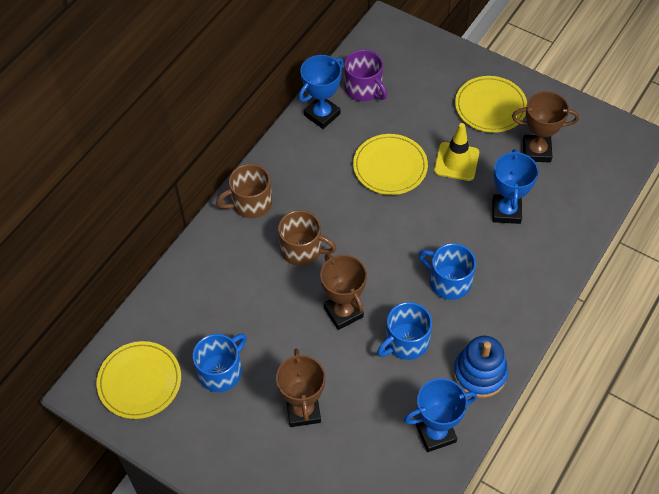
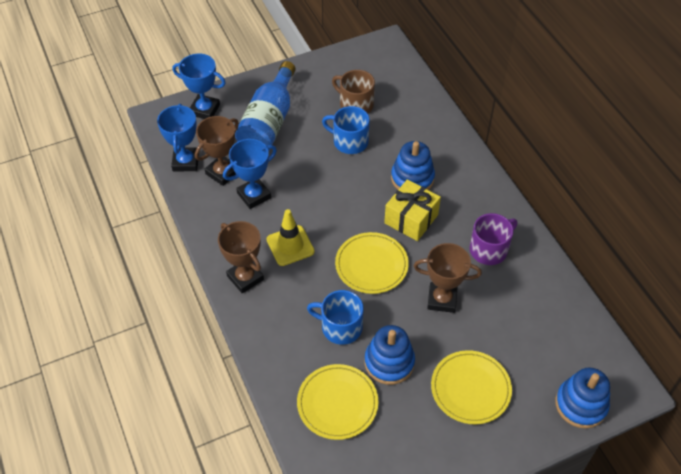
blue bottle: 0 -> 1
blue mug: 3 -> 2
blue stacking toy: 1 -> 3
brown mug: 2 -> 1
yellow gift: 0 -> 1

